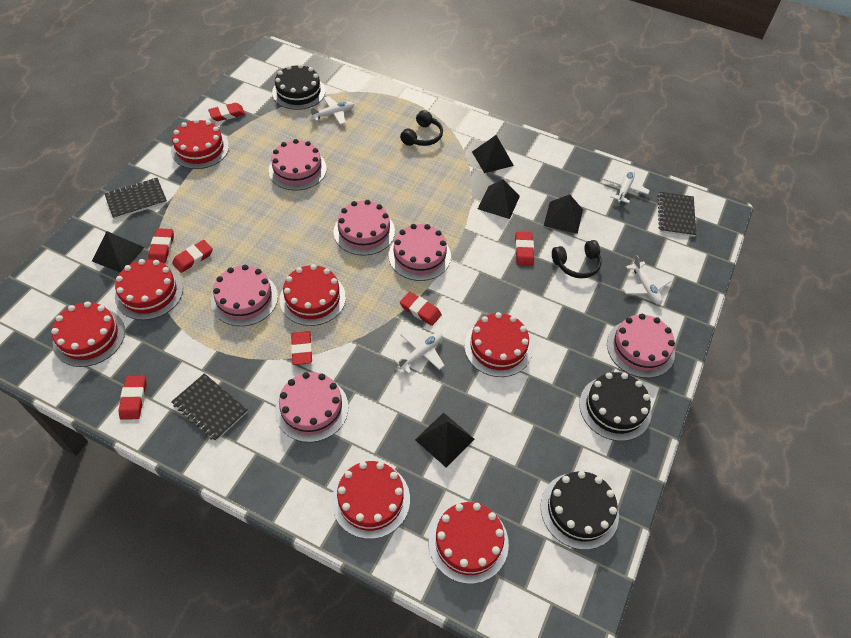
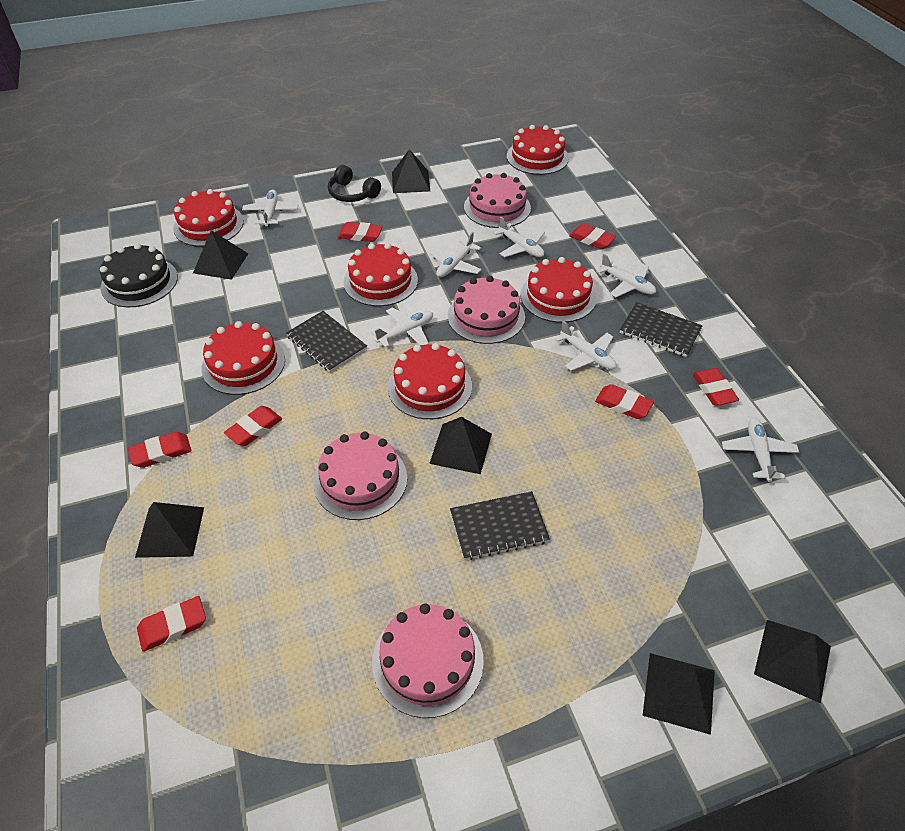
black cake: 3 -> 1
black headphones: 2 -> 1
black pyramid: 5 -> 6
pink cake: 6 -> 4
red cake: 7 -> 6
white plane: 4 -> 7

